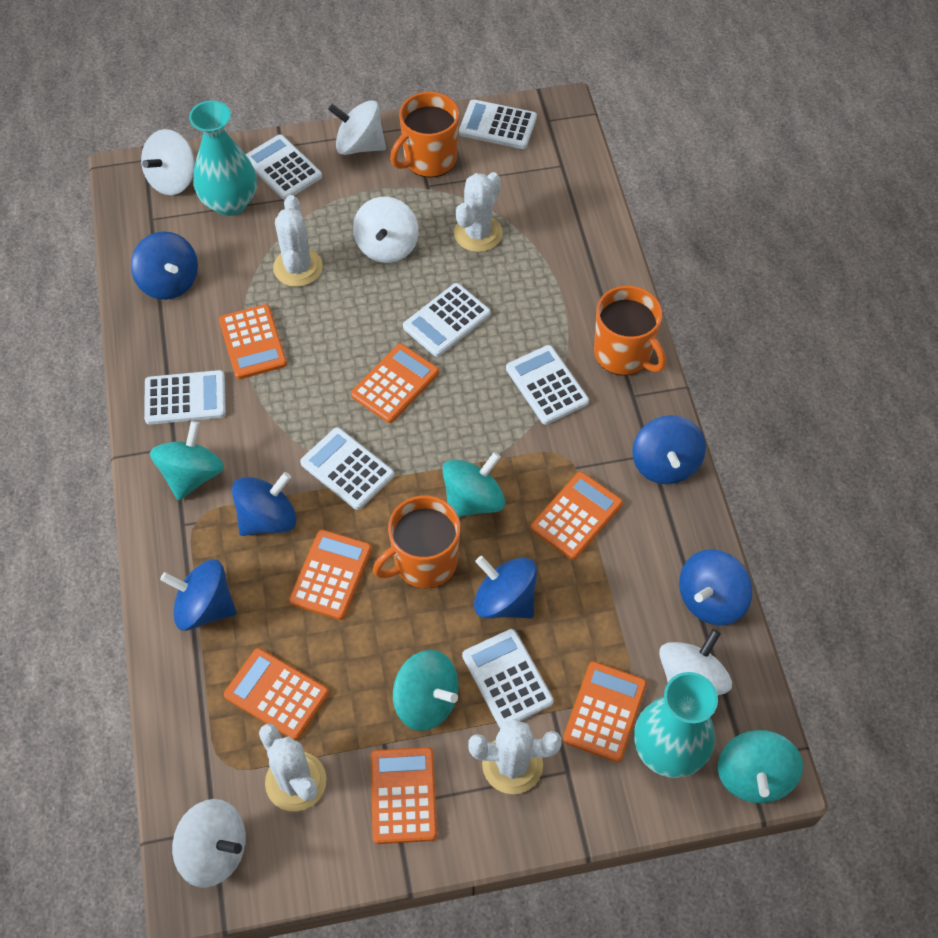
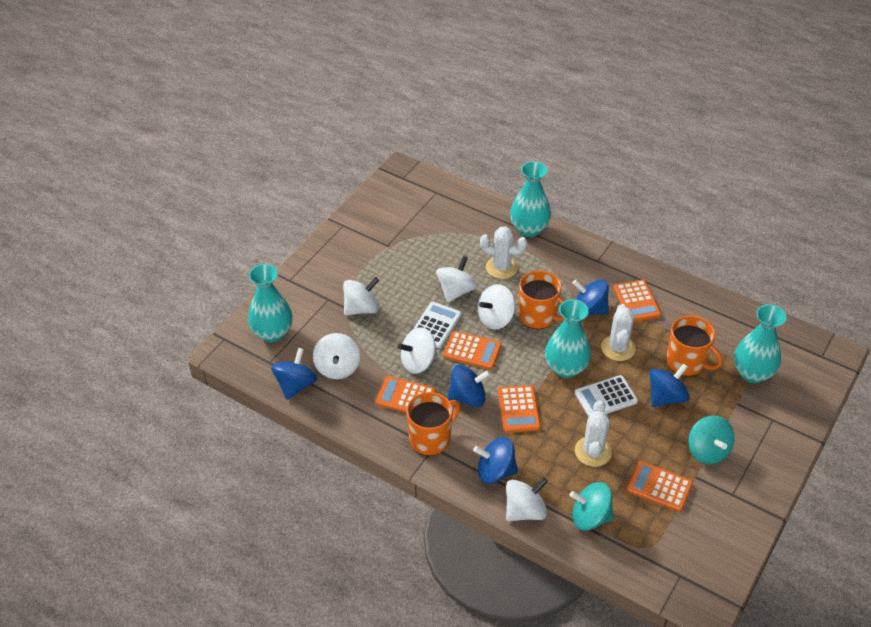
blue spinning top: 6 -> 5
orange calculator: 7 -> 5
turquoise spinning top: 4 -> 2
turquoise vase: 2 -> 4
white cactus: 4 -> 3
white calculator: 7 -> 2
white spinning top: 5 -> 6

